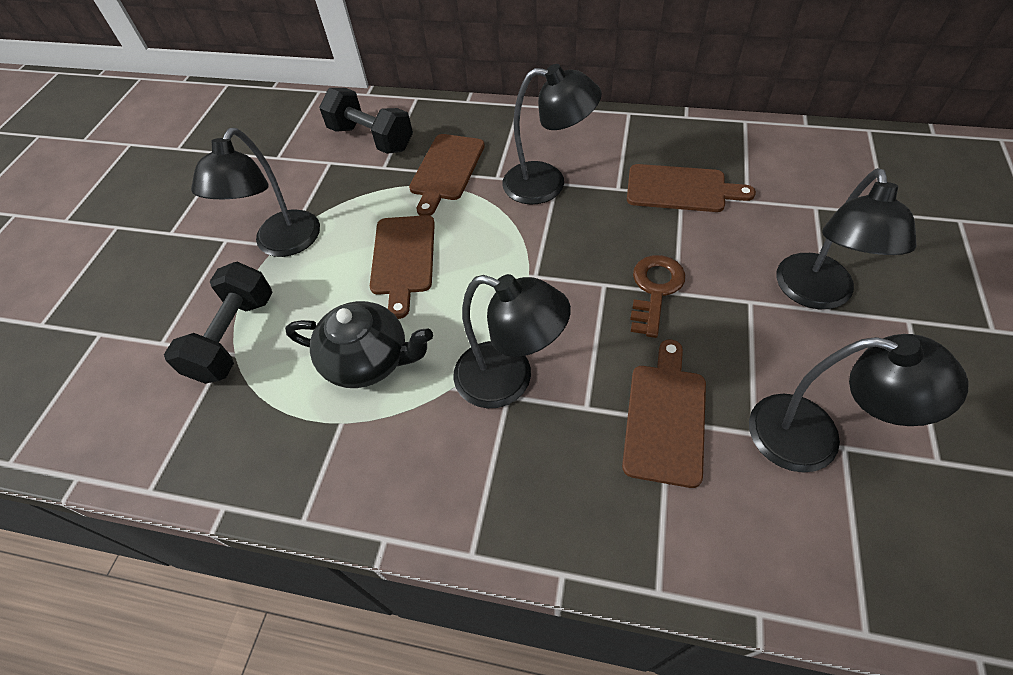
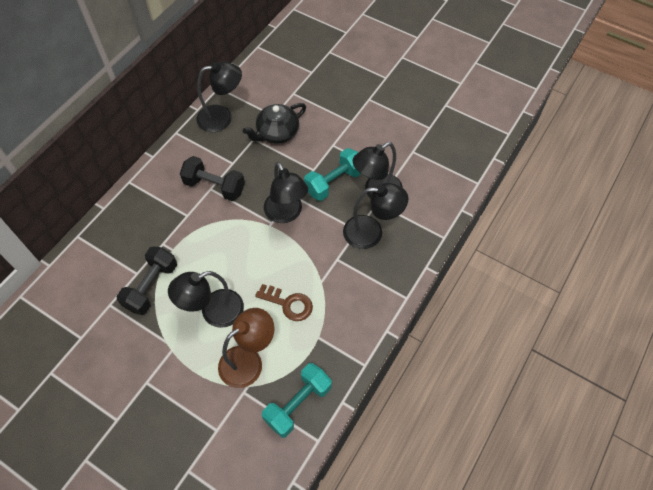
brown cutting board: 4 -> 0
brown lamp: 0 -> 1
turquoise dumbbell: 0 -> 2

